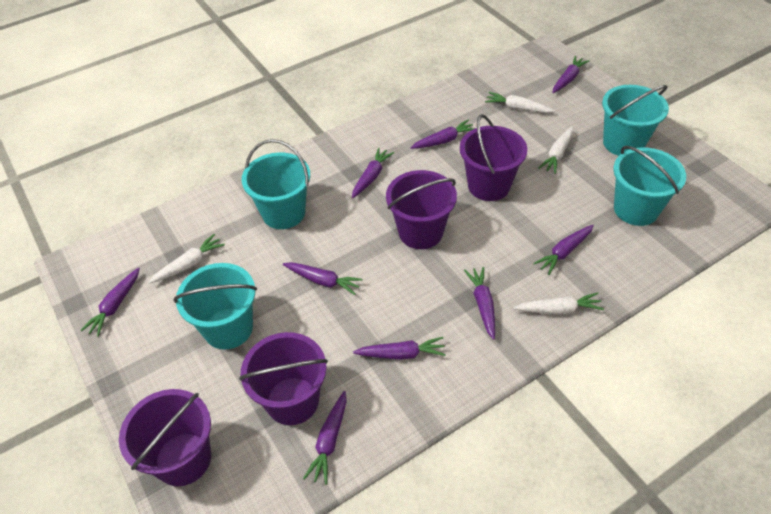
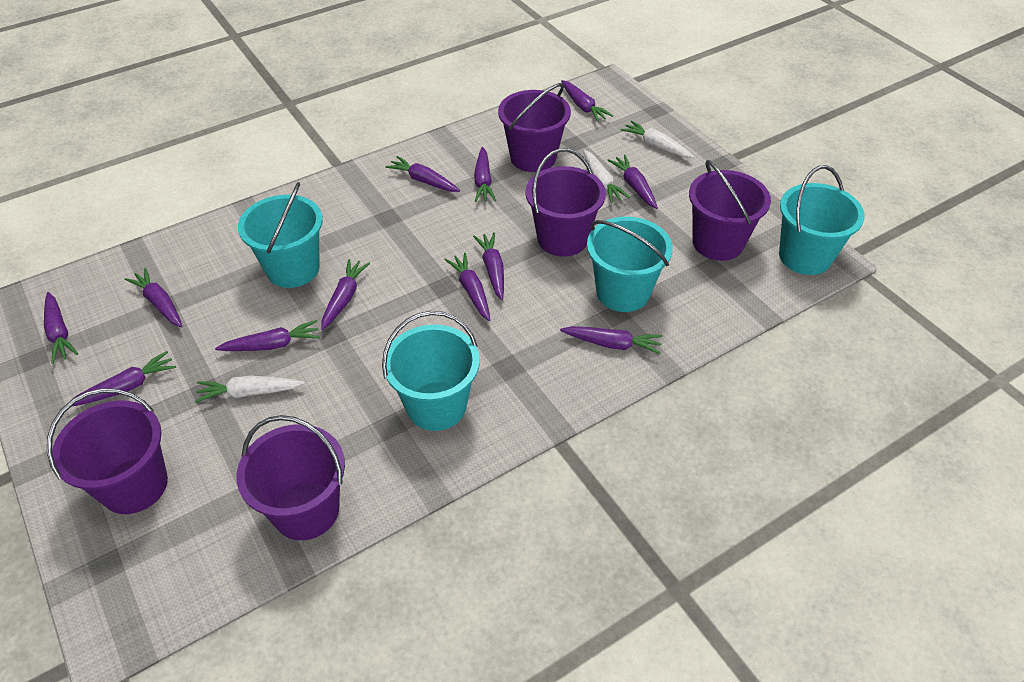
purple bucket: 4 -> 5
purple carrot: 9 -> 12
white carrot: 4 -> 3

